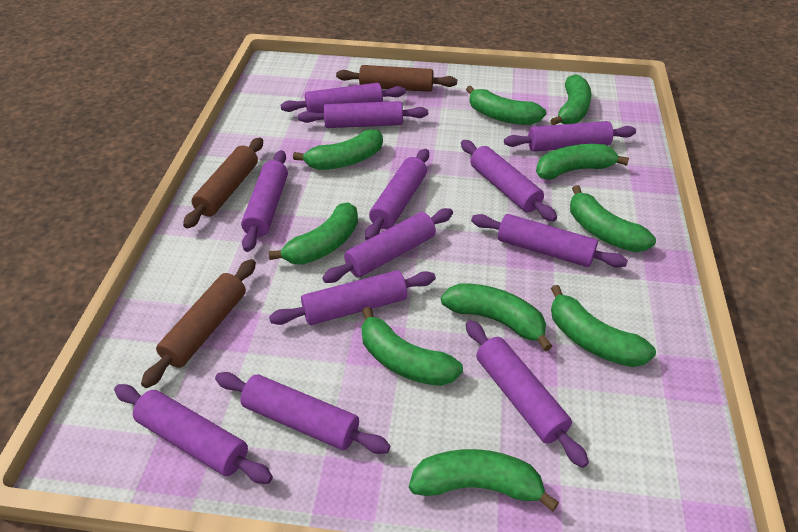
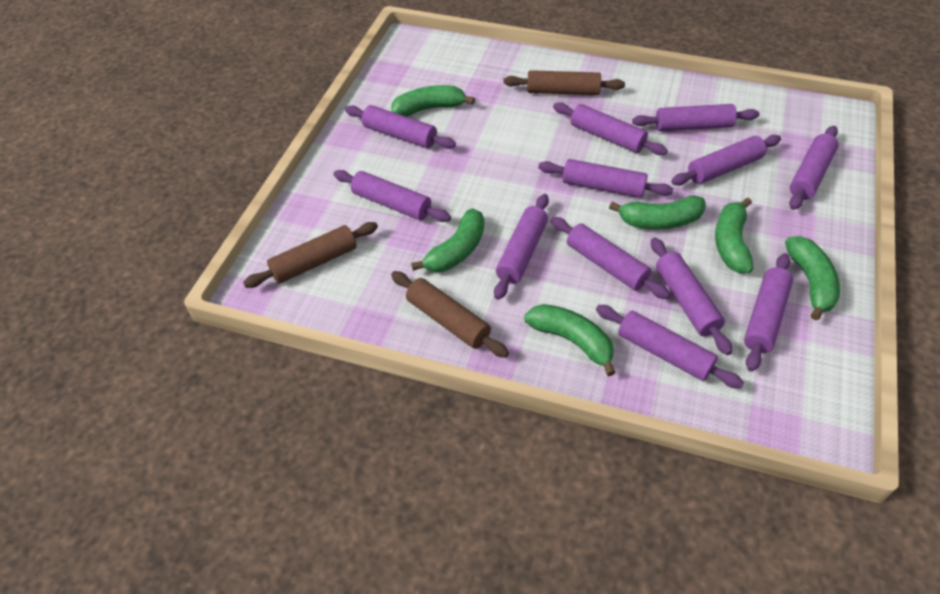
green banana: 10 -> 6

